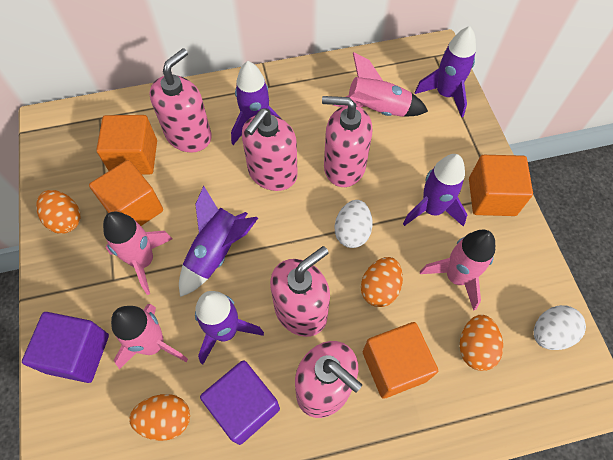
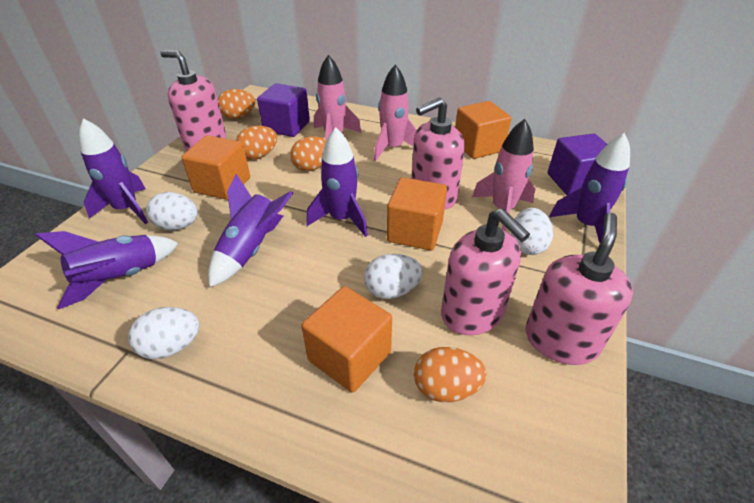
pink rocket: 4 -> 3
pink soap dispenser: 5 -> 4
white egg: 2 -> 4

